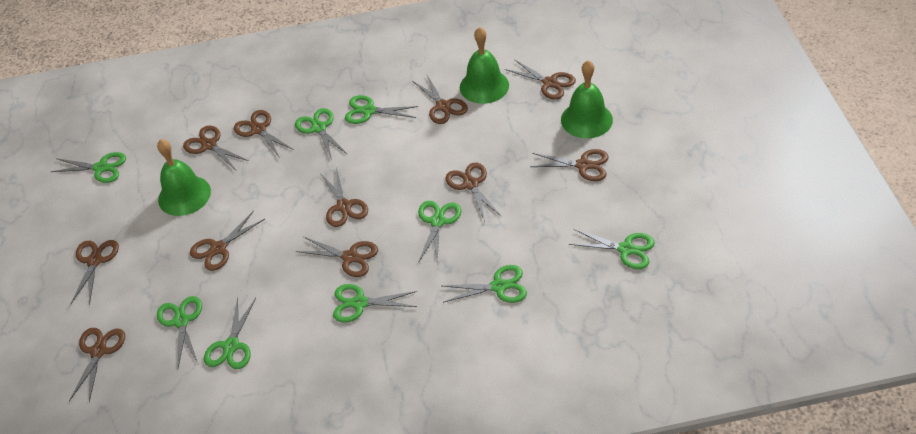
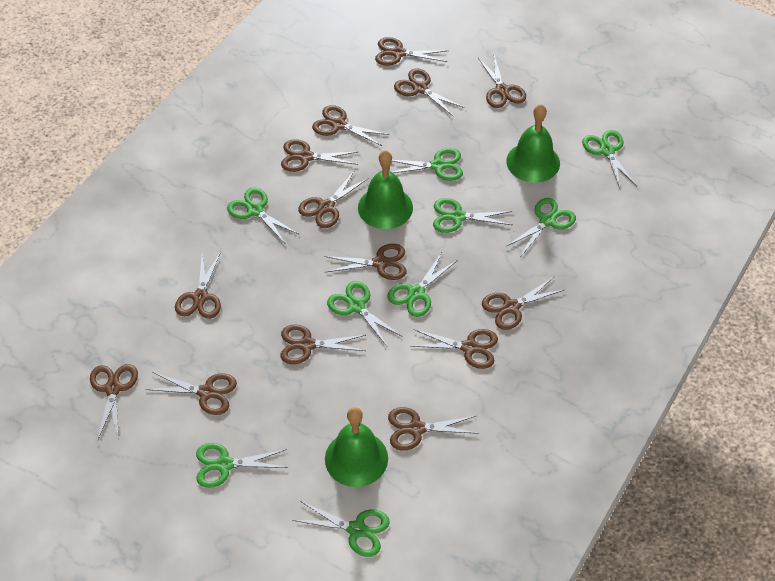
brown scissors: 11 -> 14

